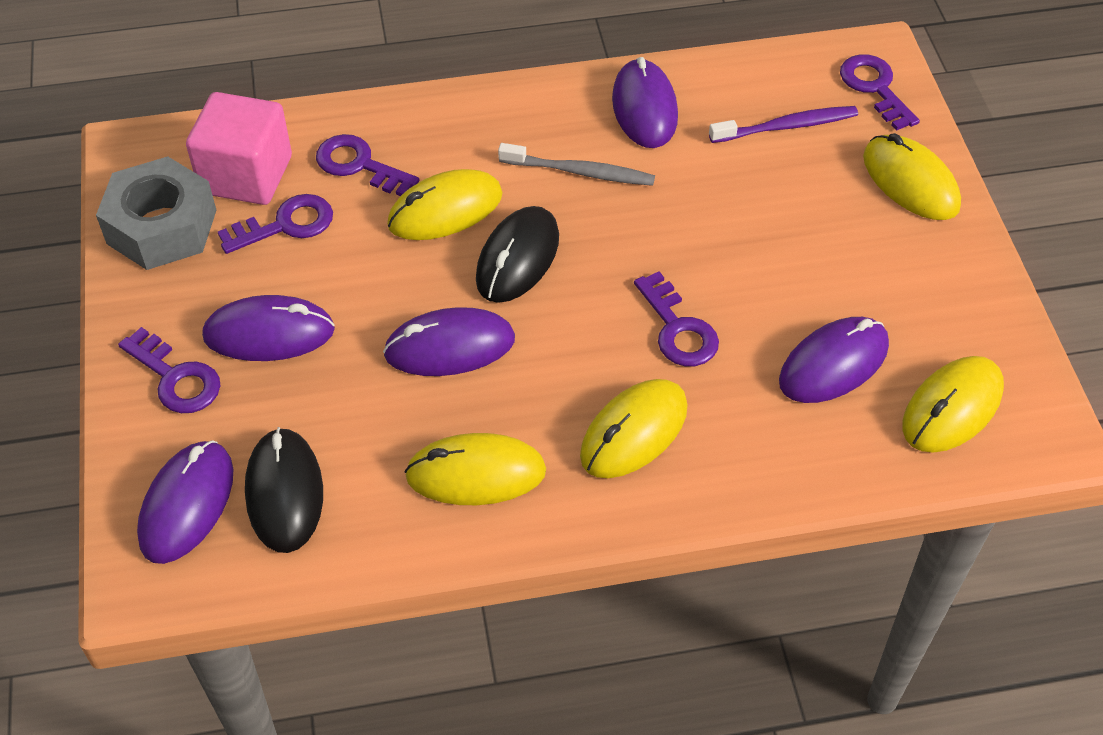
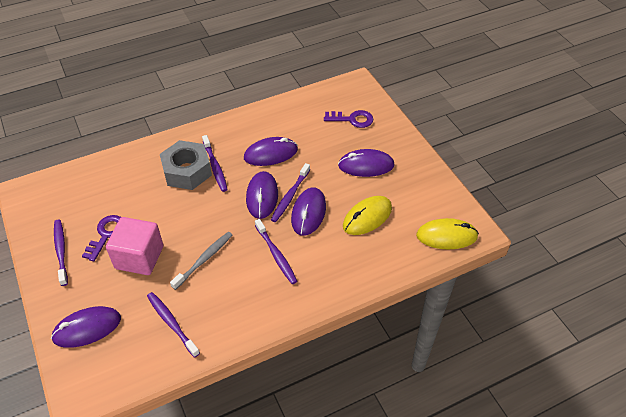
black mouse: 2 -> 0
purple key: 5 -> 2
purple toothbrush: 1 -> 5
yellow mouse: 5 -> 2

